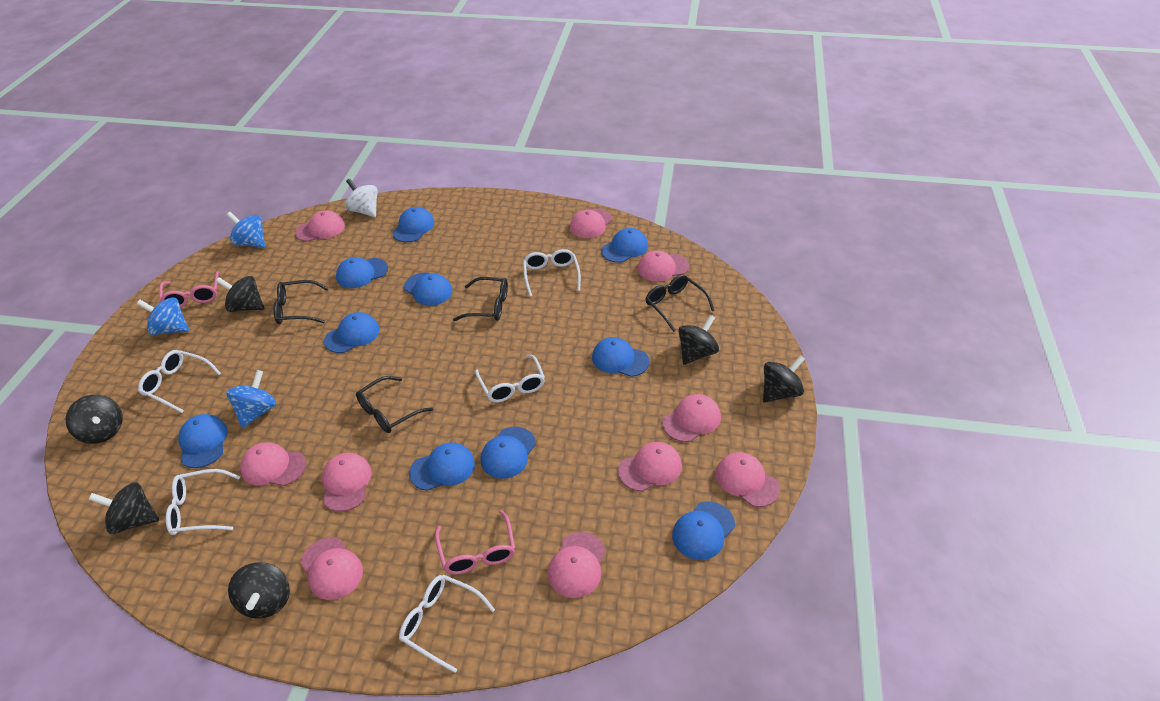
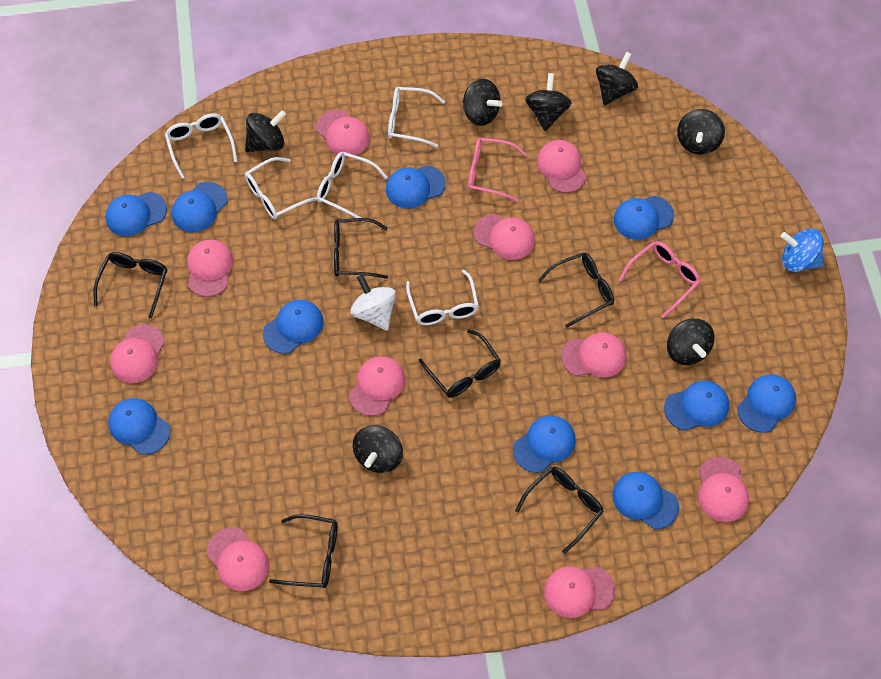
black glasses: 4 -> 6
black spinning top: 6 -> 7
blue spinning top: 3 -> 1

